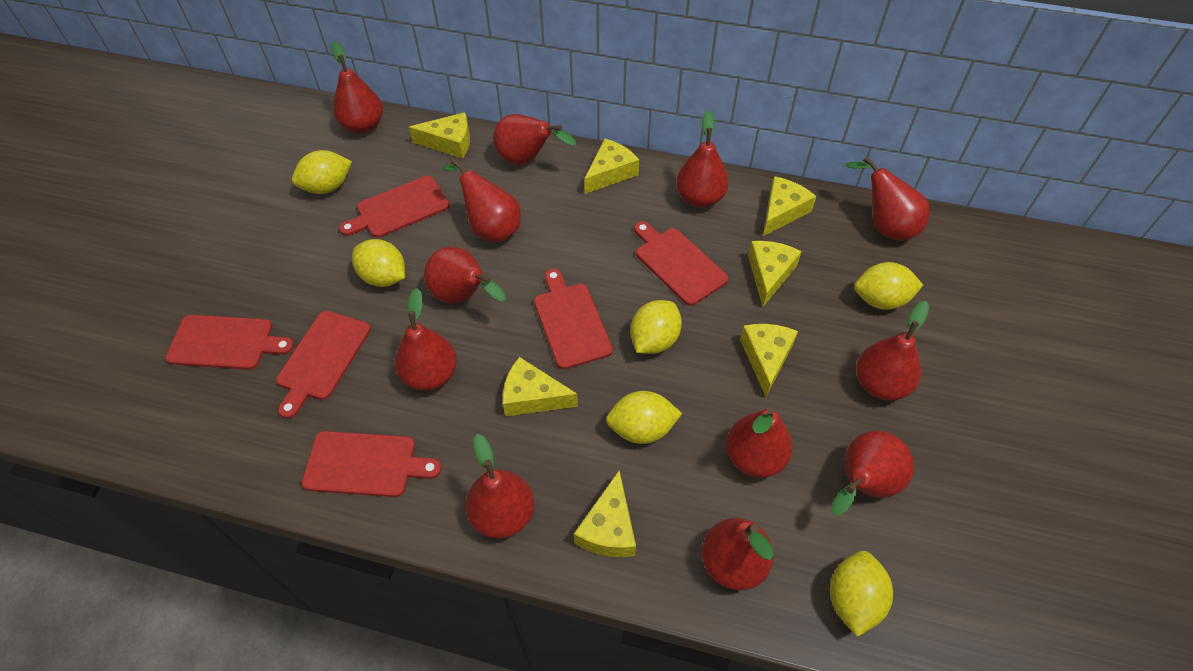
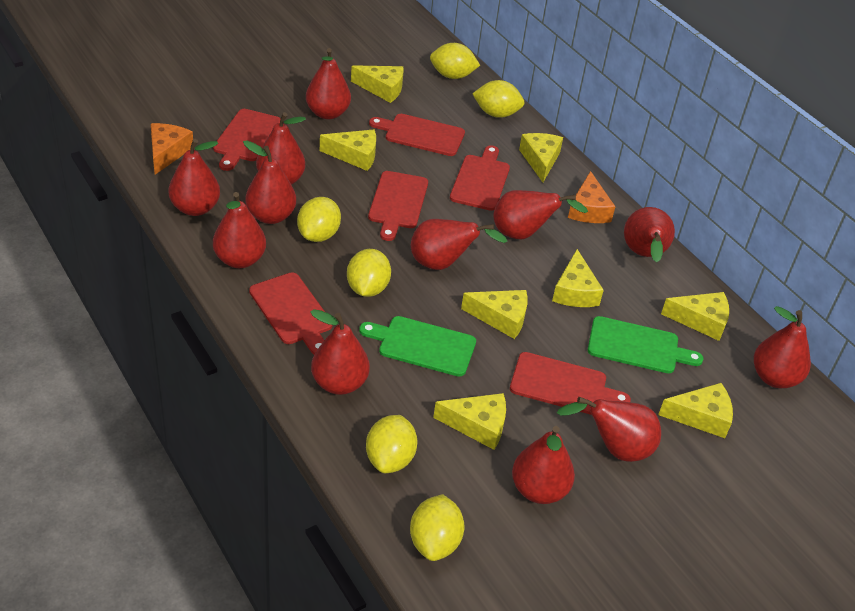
green cutting board: 0 -> 2
orange cheese: 0 -> 2
yellow cheese: 7 -> 8

